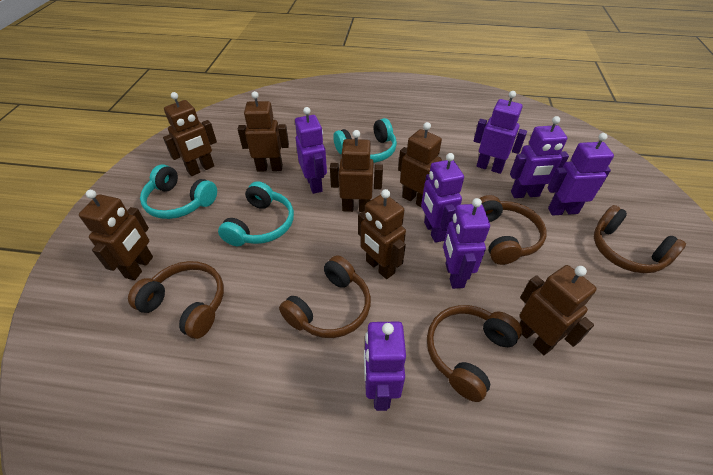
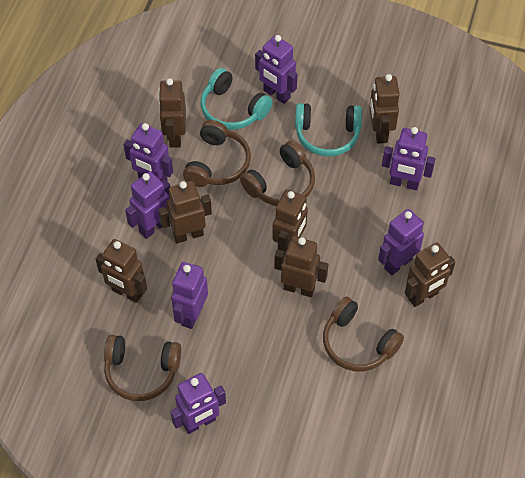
brown headphones: 5 -> 4
turquoise headphones: 3 -> 2

